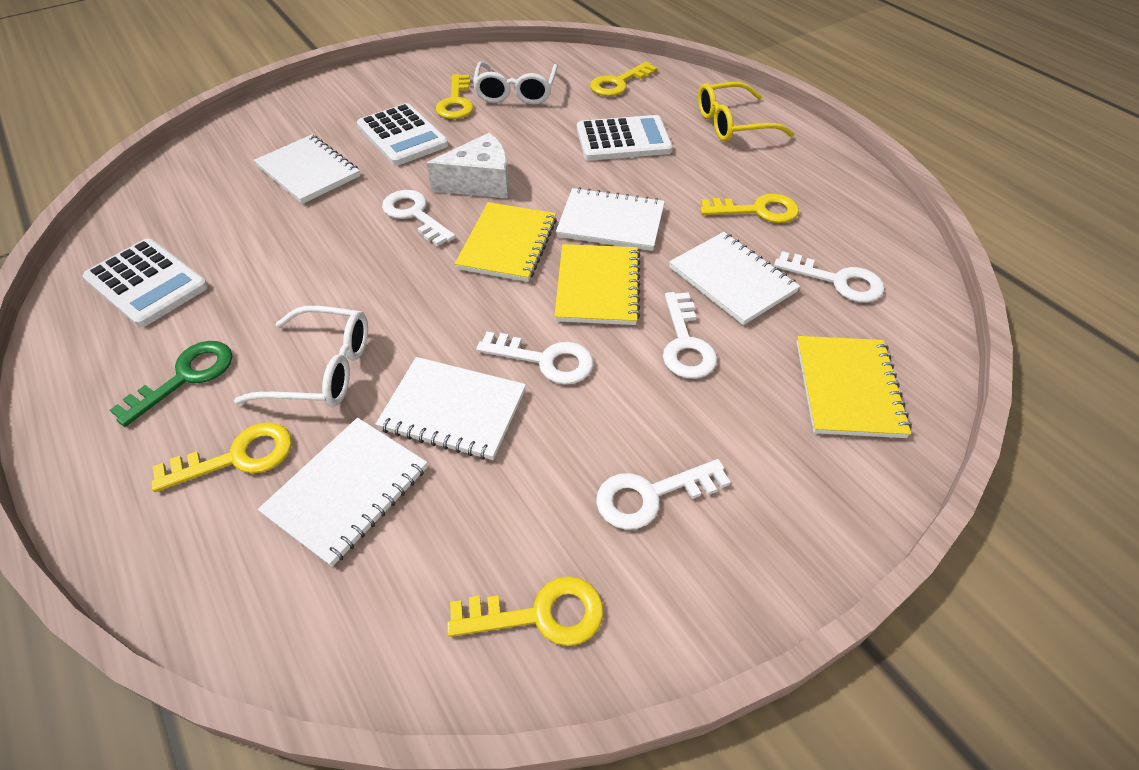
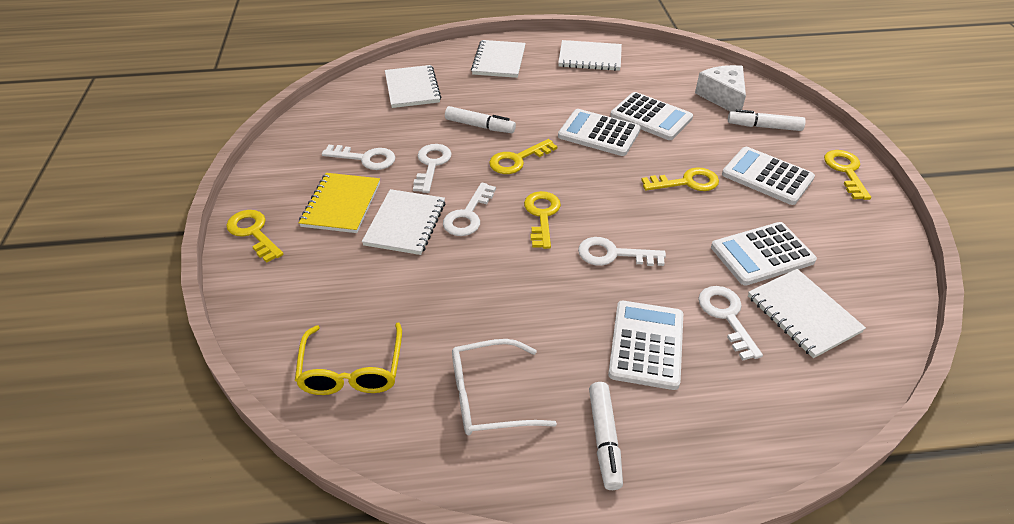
green key: 1 -> 0
white calculator: 3 -> 5
white glasses: 2 -> 1
white marker: 0 -> 3
yellow notebook: 3 -> 1

